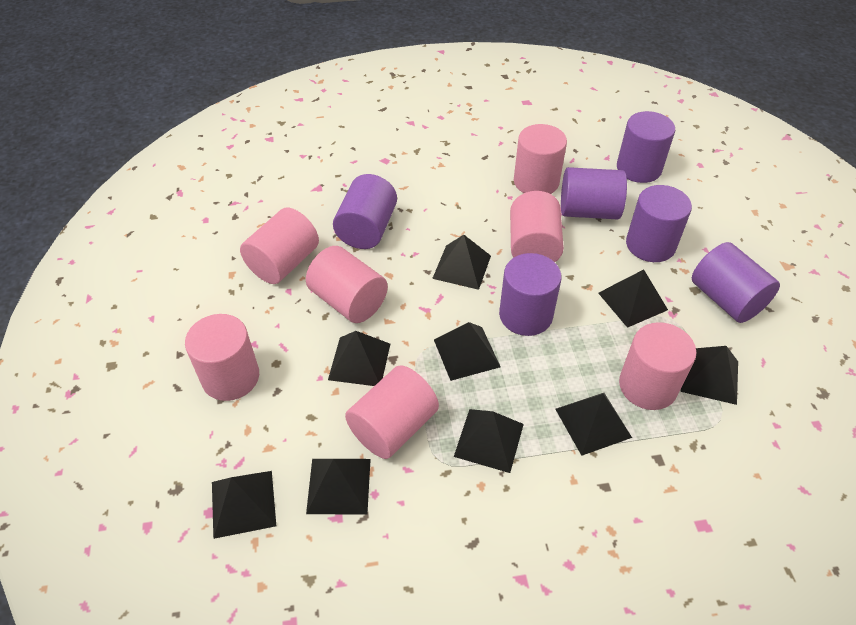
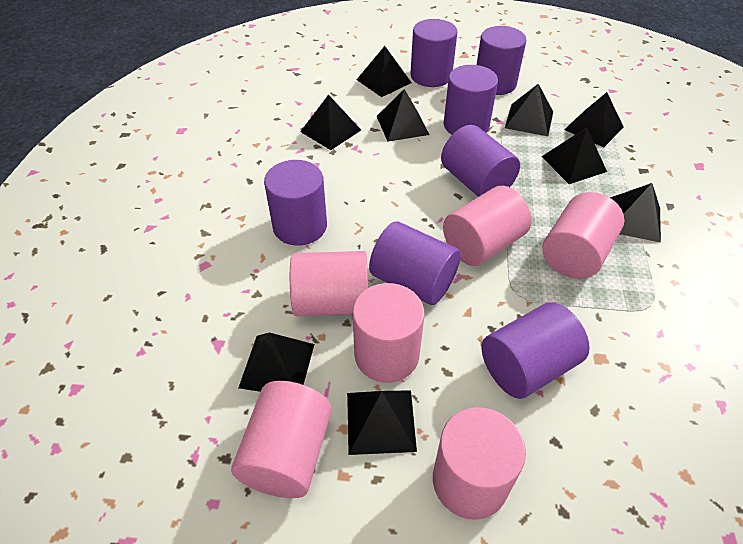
pink cylinder: 7 -> 6
purple cylinder: 6 -> 7

